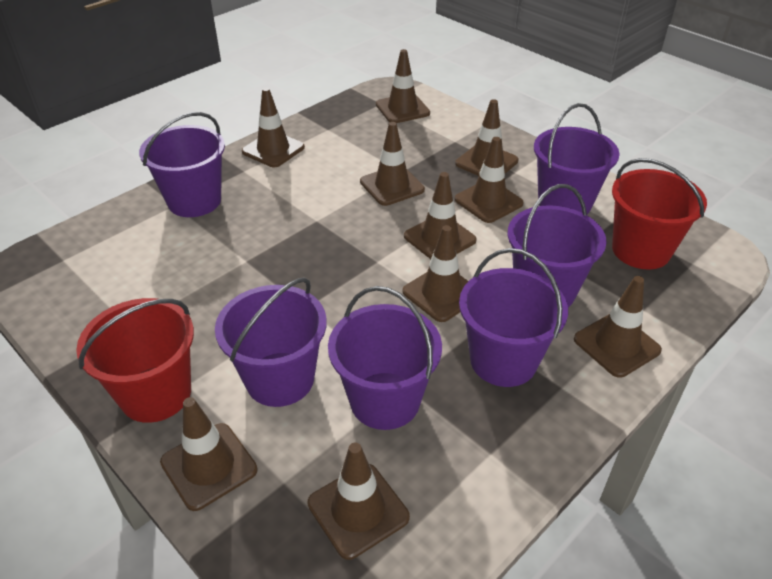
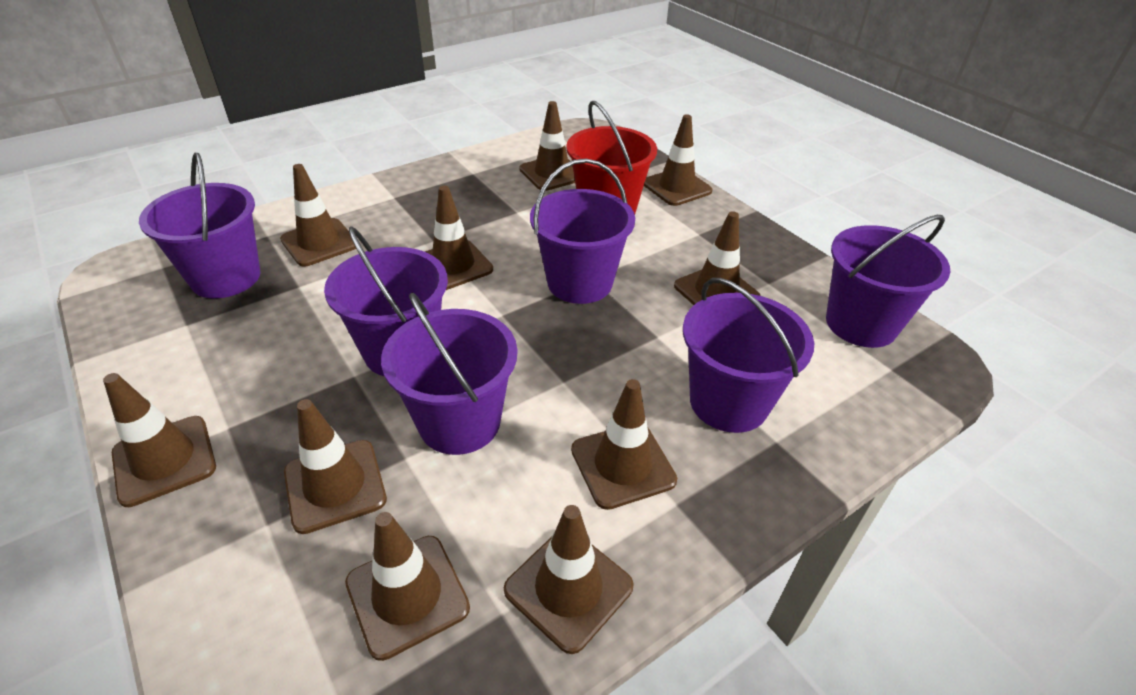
red bucket: 2 -> 1

